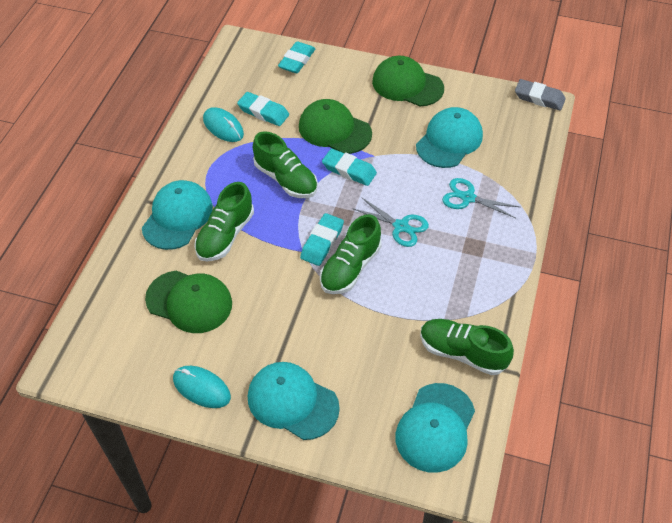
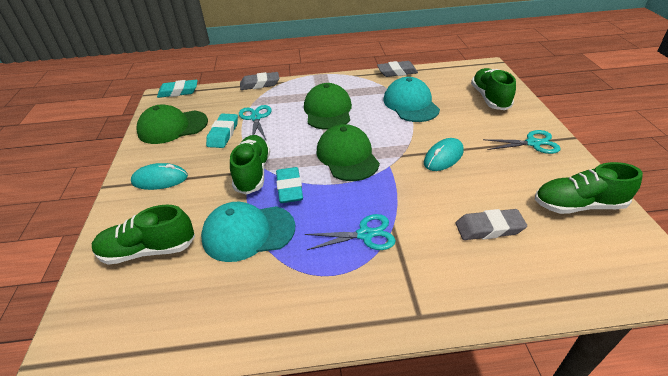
grey eraser: 1 -> 3
turquoise cap: 4 -> 2
turquoise eraser: 4 -> 3
turquoise scissors: 2 -> 3

